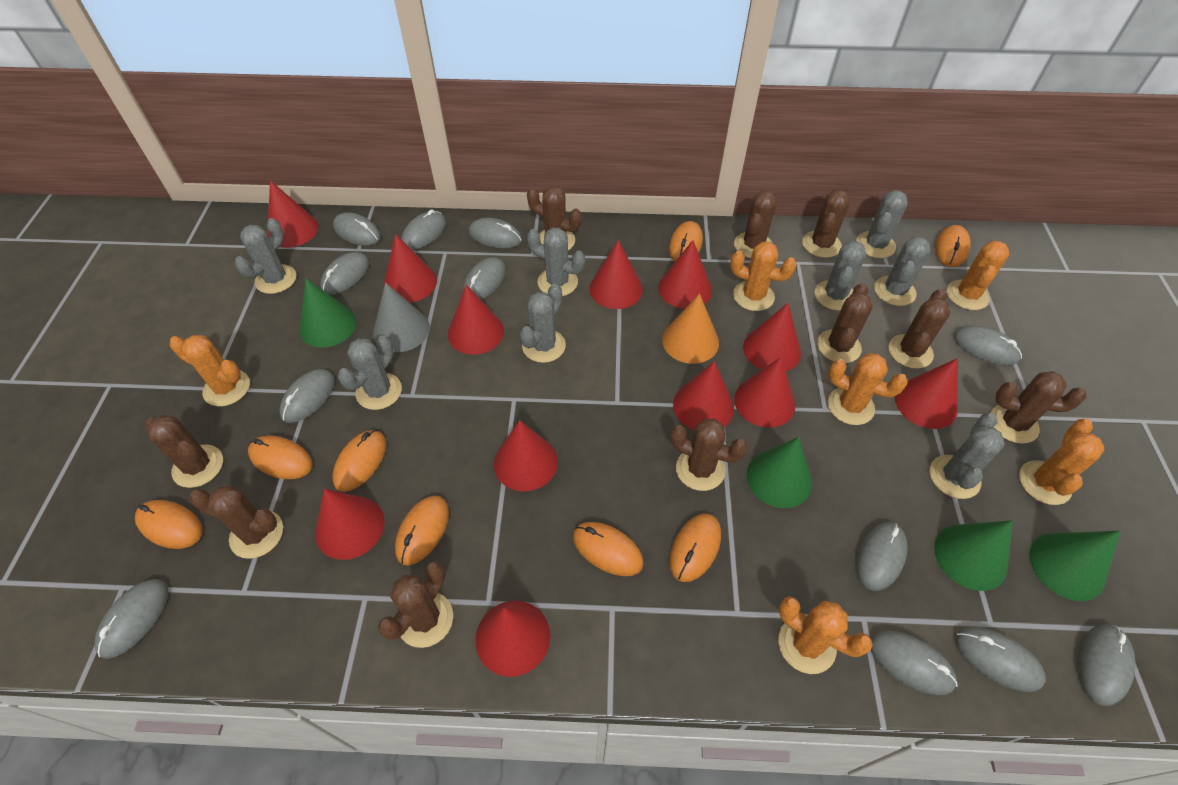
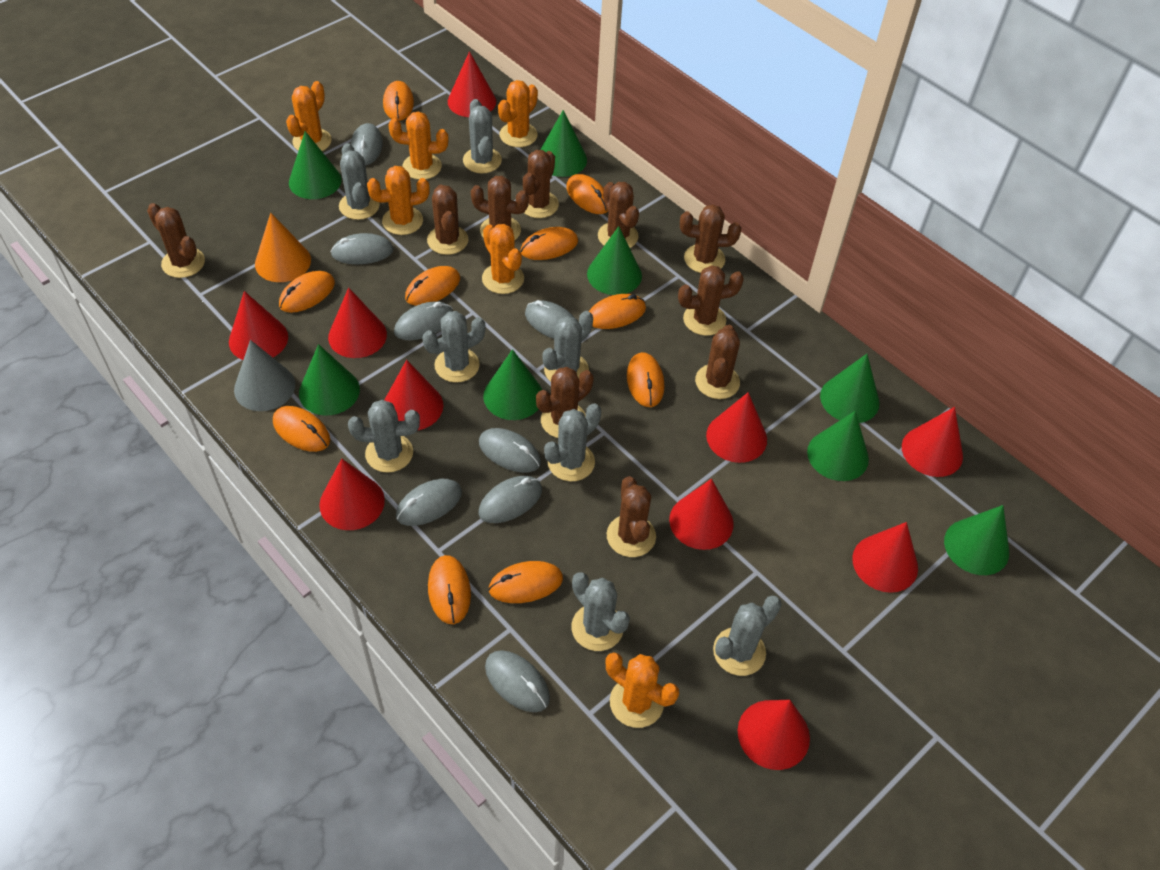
green cone: 4 -> 8
grey mouse: 12 -> 8
orange mouse: 8 -> 10
red cone: 12 -> 10

